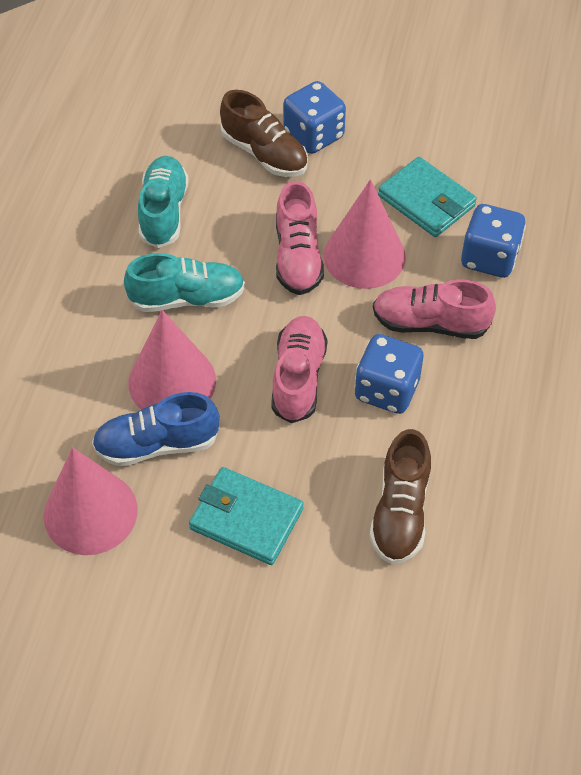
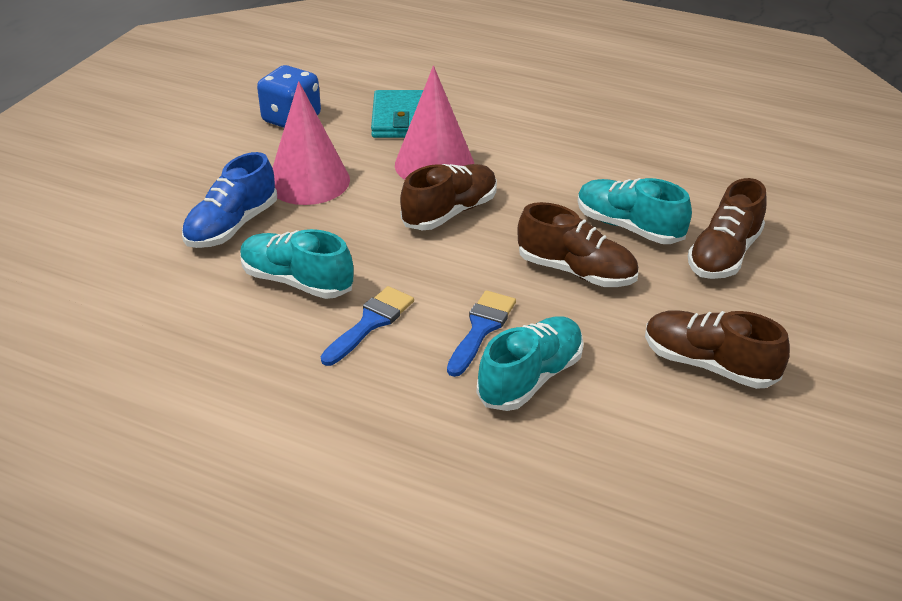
blue brush: 0 -> 2
blue dice: 3 -> 1
brown shoe: 2 -> 4
pink cone: 3 -> 2
pink shoe: 3 -> 0
turquoise shoe: 2 -> 3
turquoise wallet: 2 -> 1

